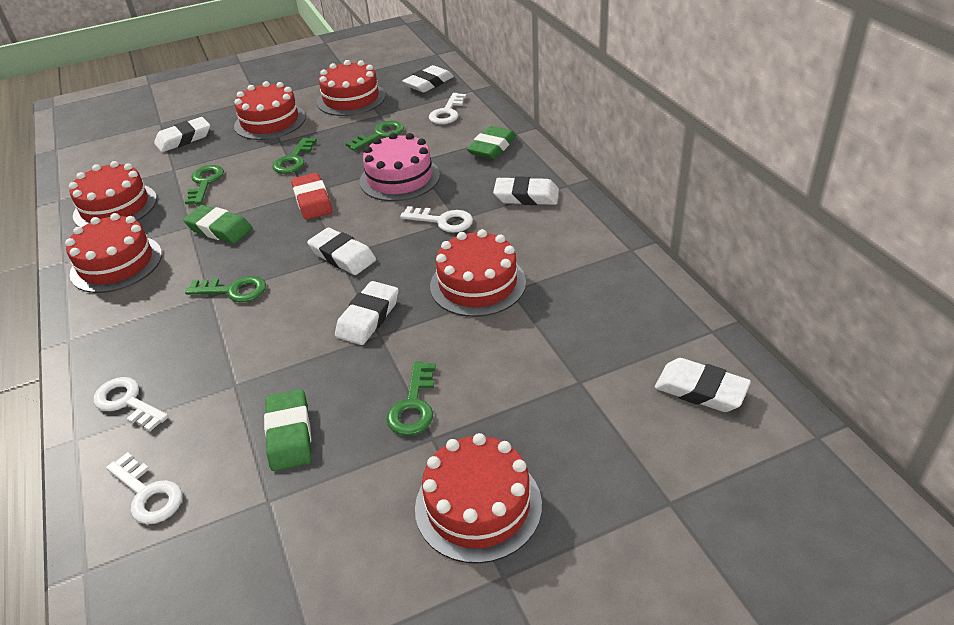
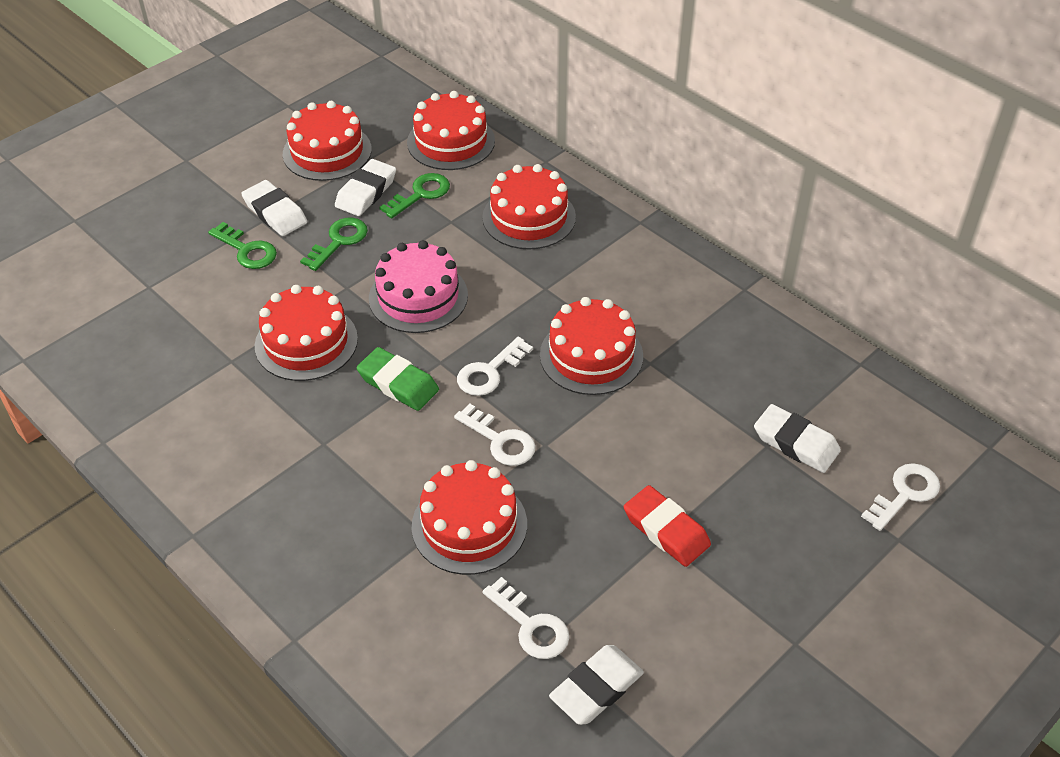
green eraser: 3 -> 1
green key: 5 -> 3
white eraser: 6 -> 4

